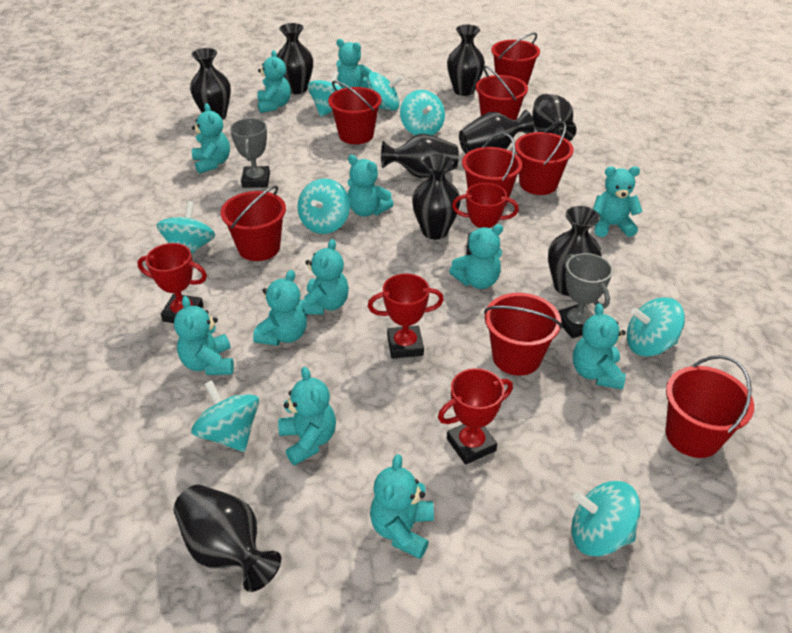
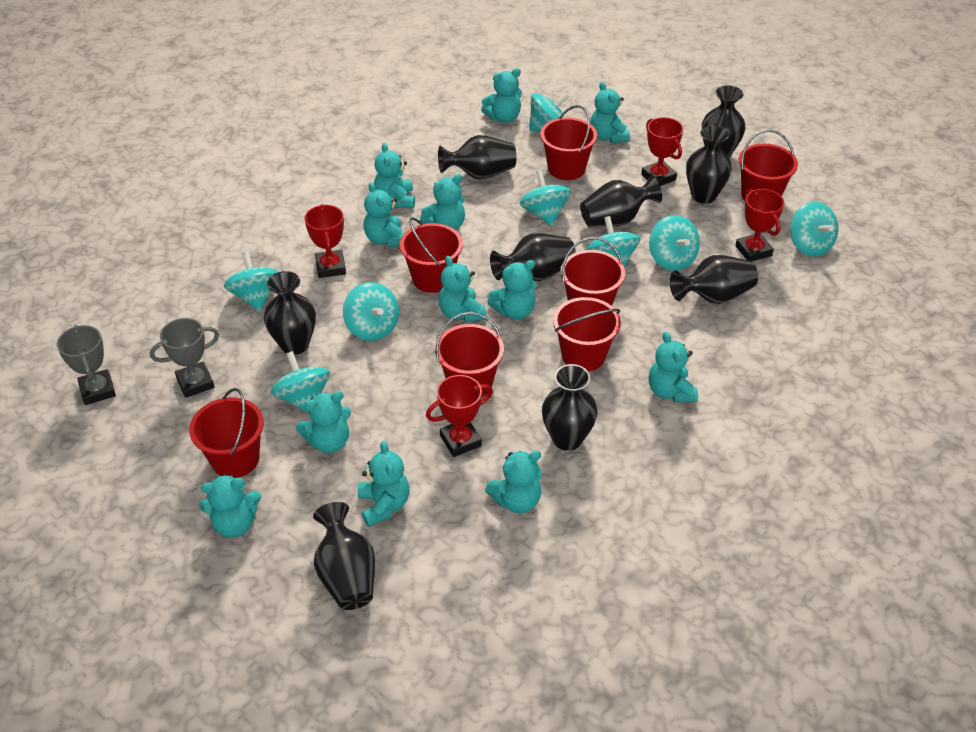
red bucket: 8 -> 7

